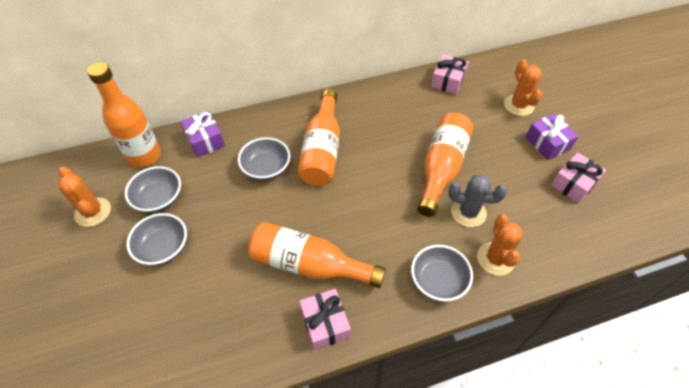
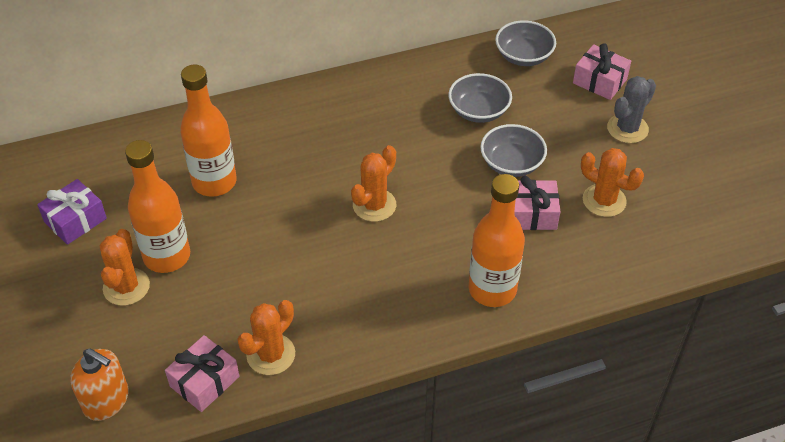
grey bowl: 4 -> 3
orange bottle: 4 -> 3
orange cactus: 3 -> 4
orange soap dispenser: 0 -> 1
purple gift: 2 -> 1

